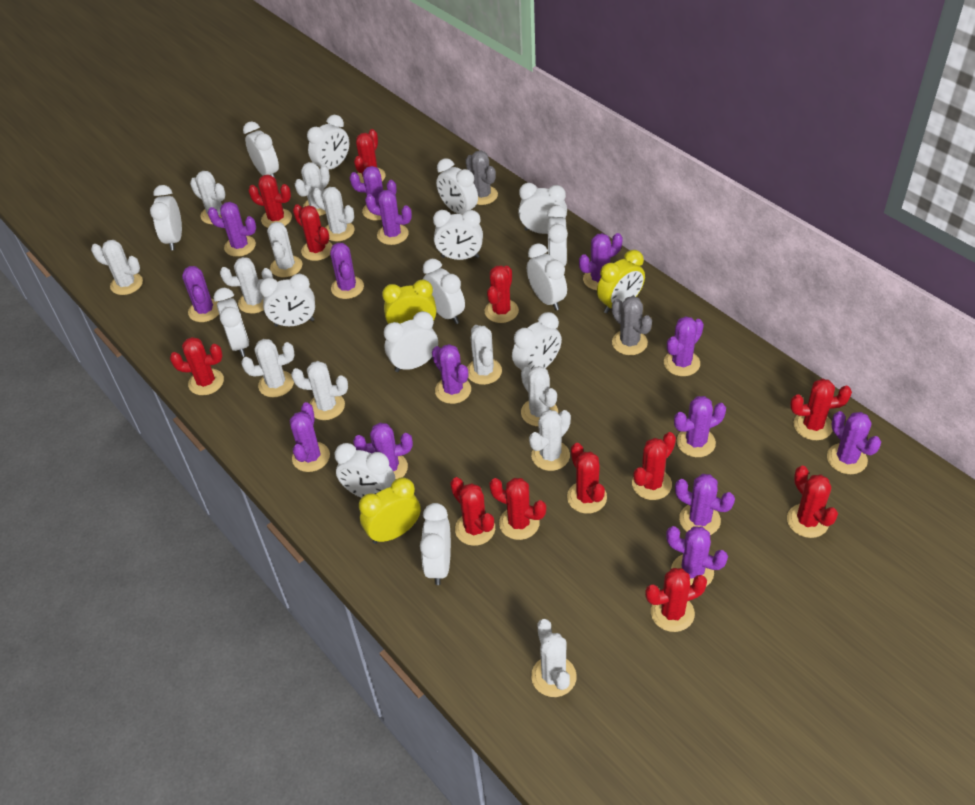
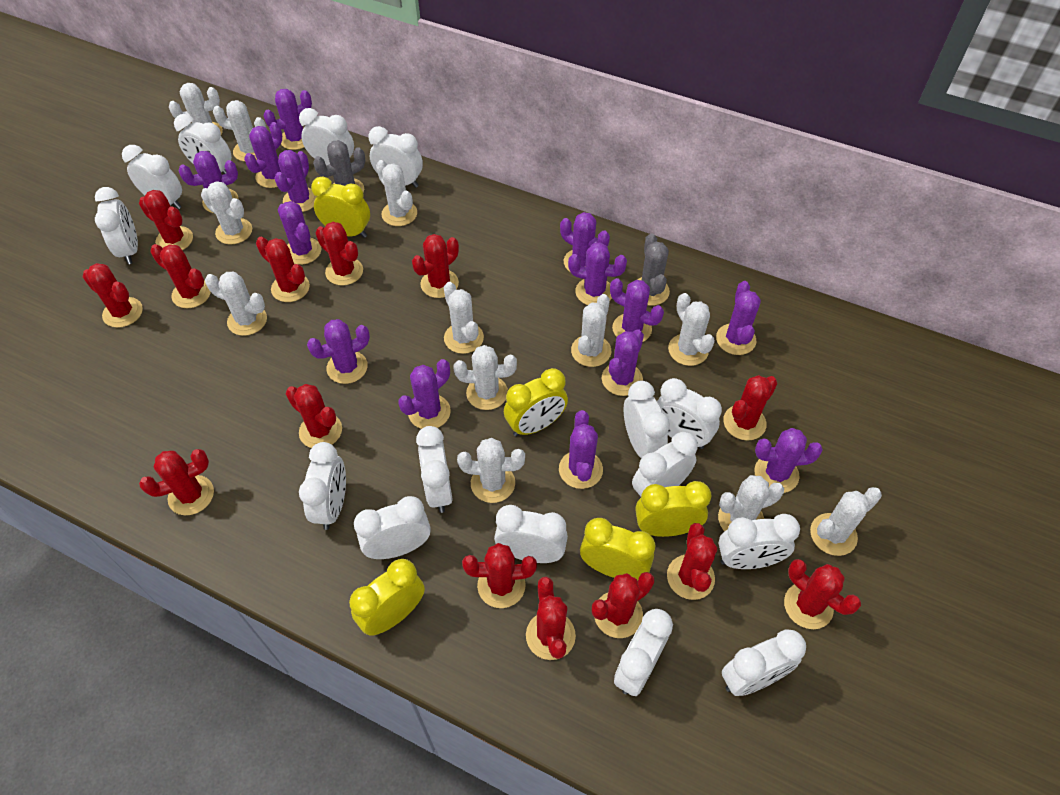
red cactus: 12 -> 14
yellow clock: 3 -> 5

